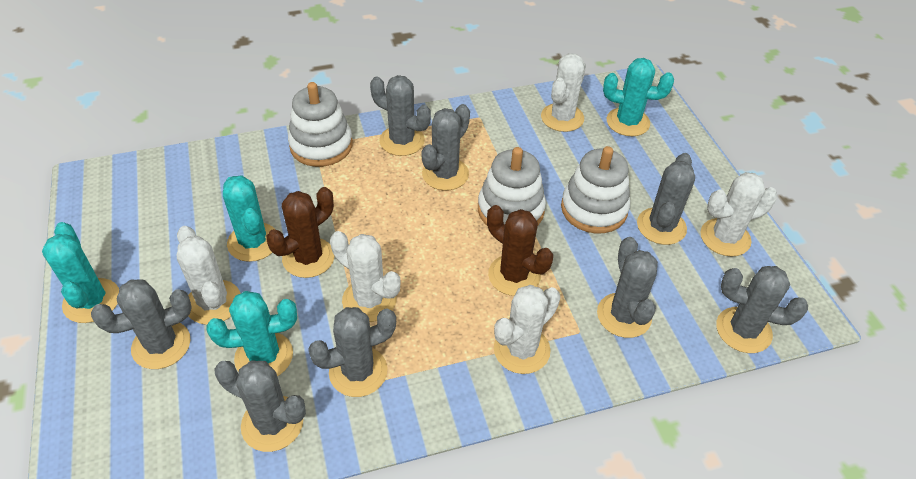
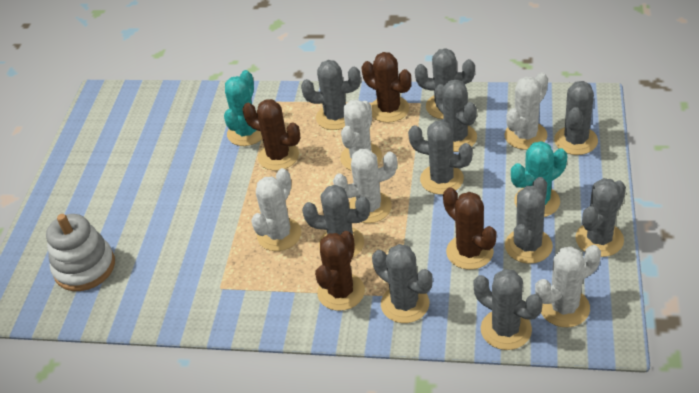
brown cactus: 2 -> 4
grey cactus: 8 -> 10
turquoise cactus: 4 -> 2
white stacking toy: 3 -> 1

